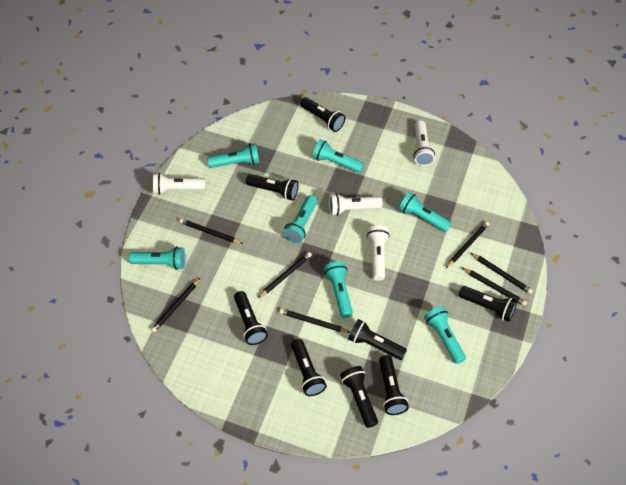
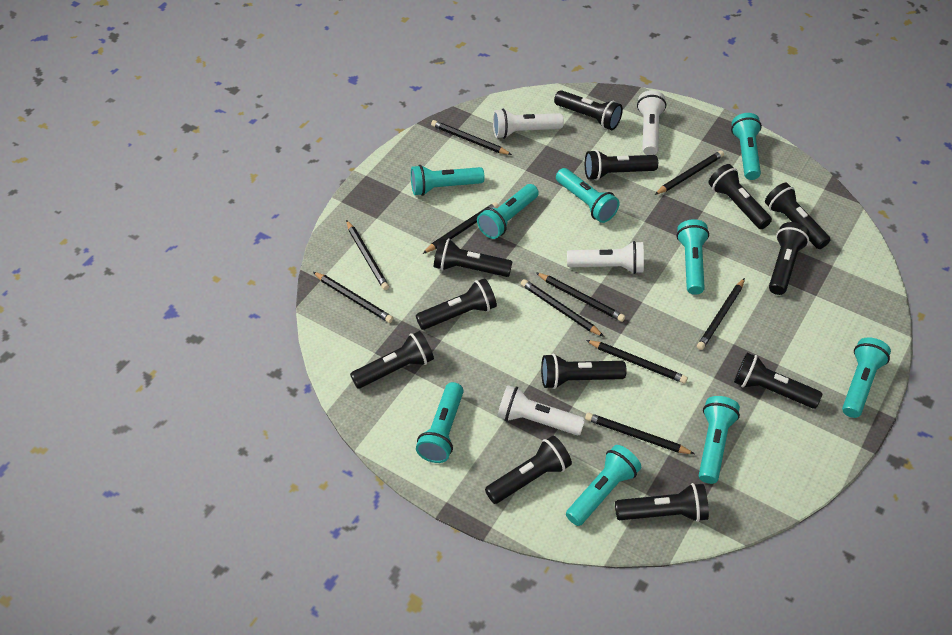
black flashlight: 8 -> 12
black pencil: 7 -> 10
turquoise flashlight: 7 -> 9

